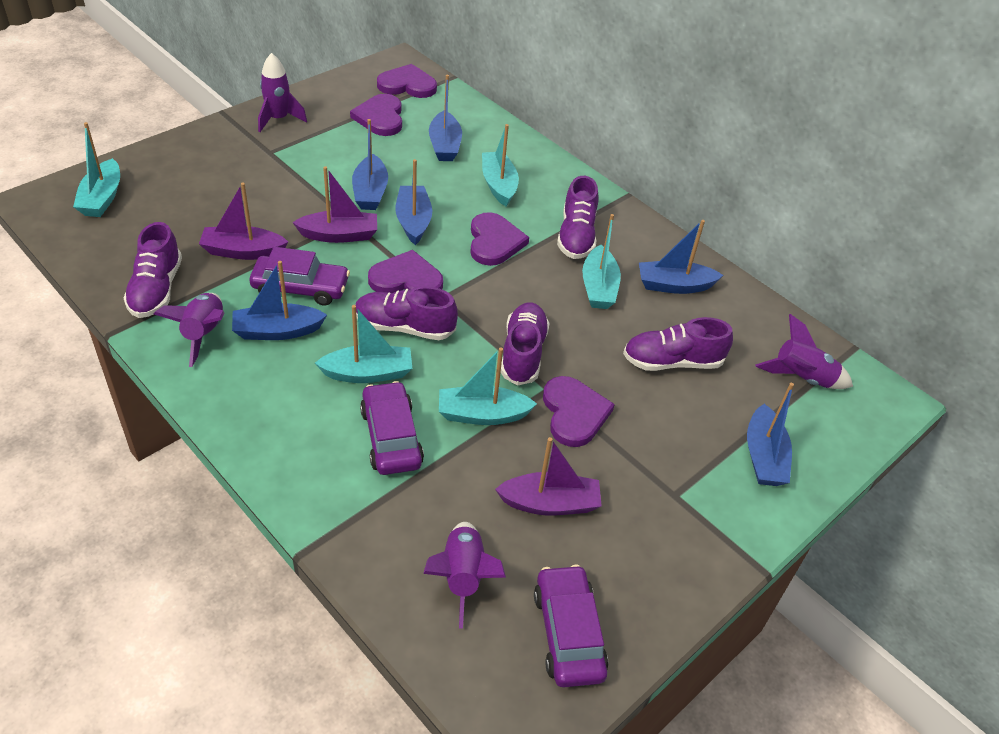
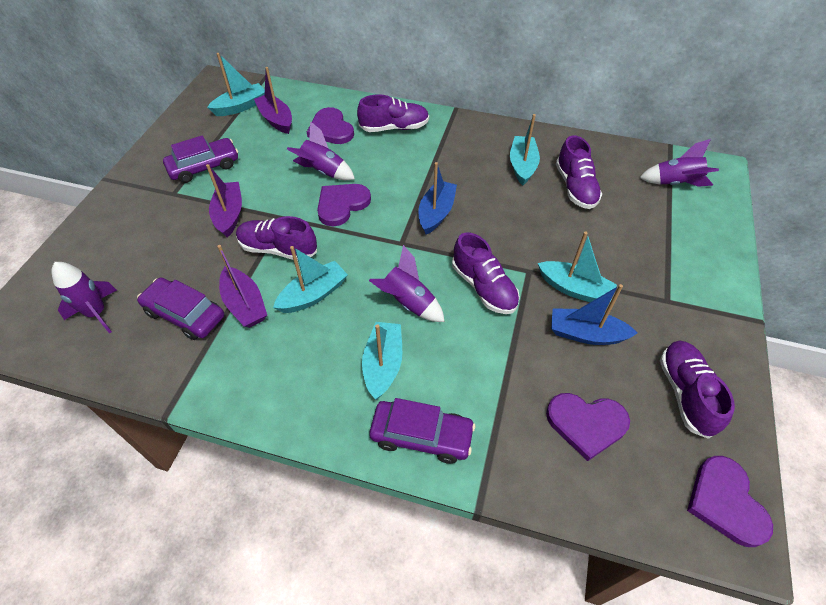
blue boat: 6 -> 2
purple heart: 5 -> 4

